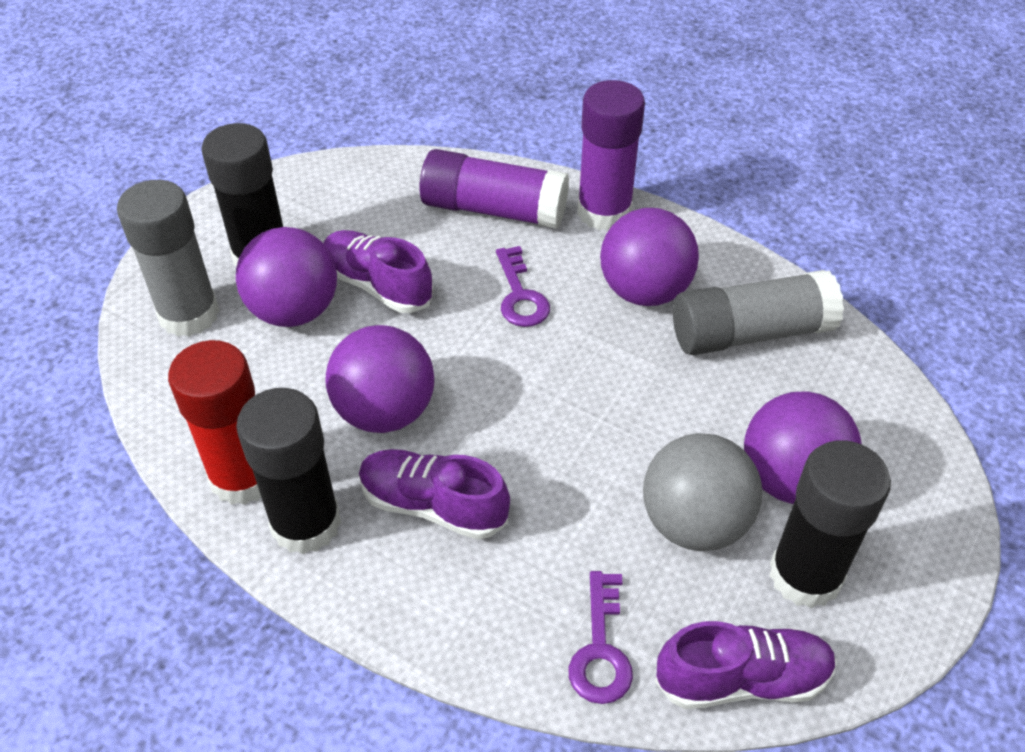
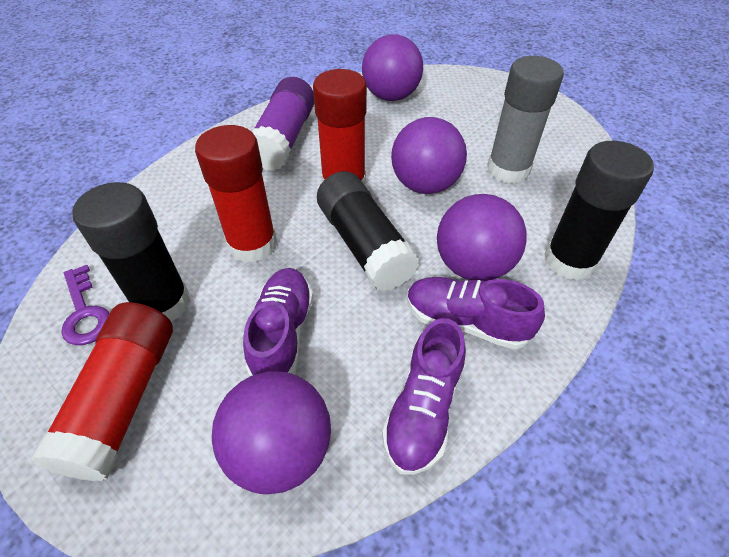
grey ball: 1 -> 0
grey glue stick: 2 -> 1
purple glue stick: 2 -> 1
purple key: 2 -> 1
red glue stick: 1 -> 3

